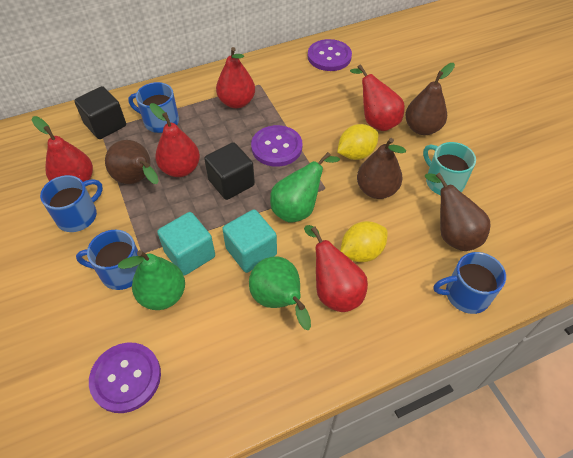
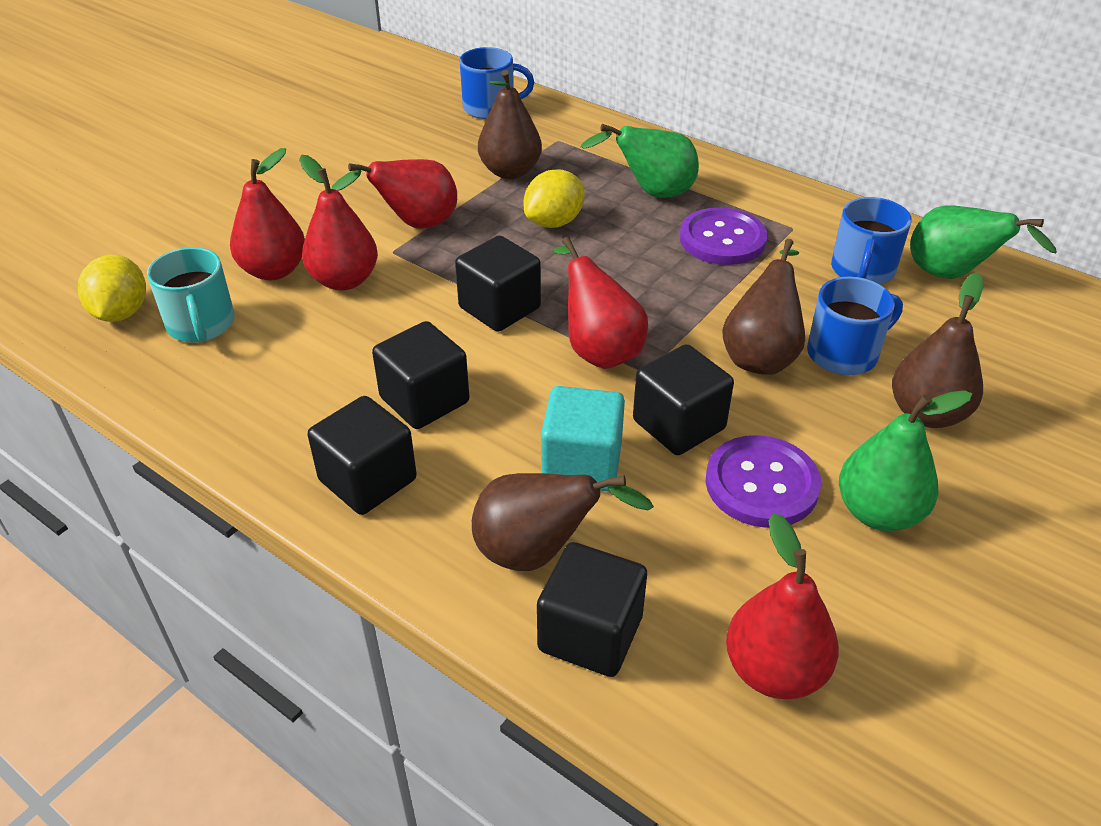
black cube: 2 -> 5
blue mug: 4 -> 3
purple button: 3 -> 2
turquoise cube: 2 -> 1

